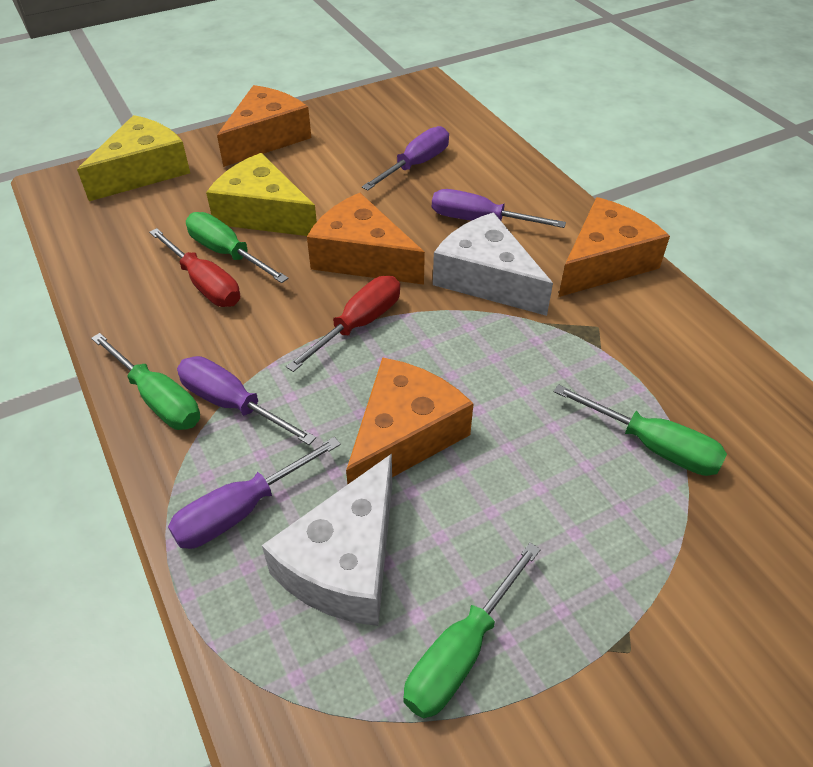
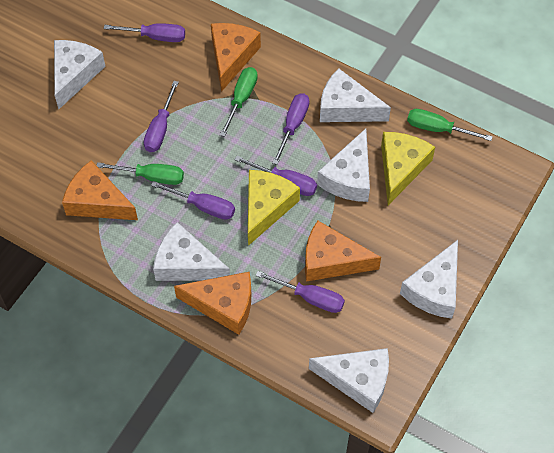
green screwdriver: 4 -> 3
purple screwdriver: 4 -> 6
red screwdriver: 2 -> 0
white cheese: 2 -> 6

